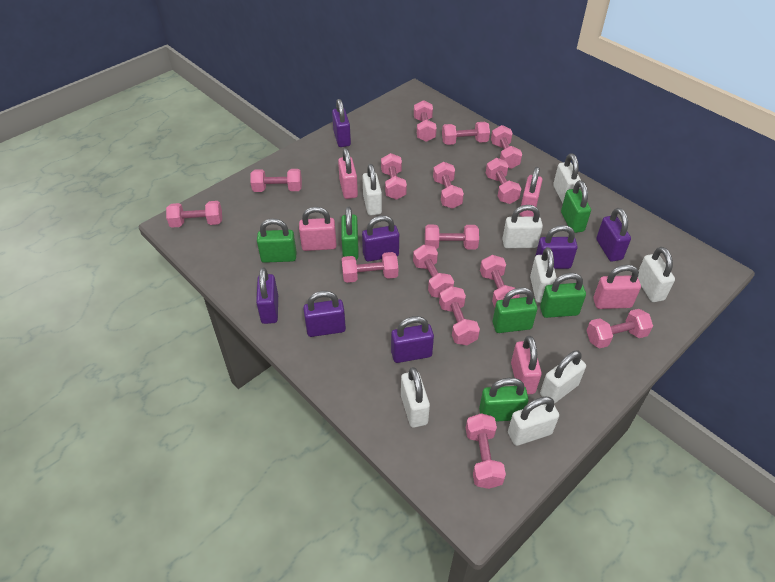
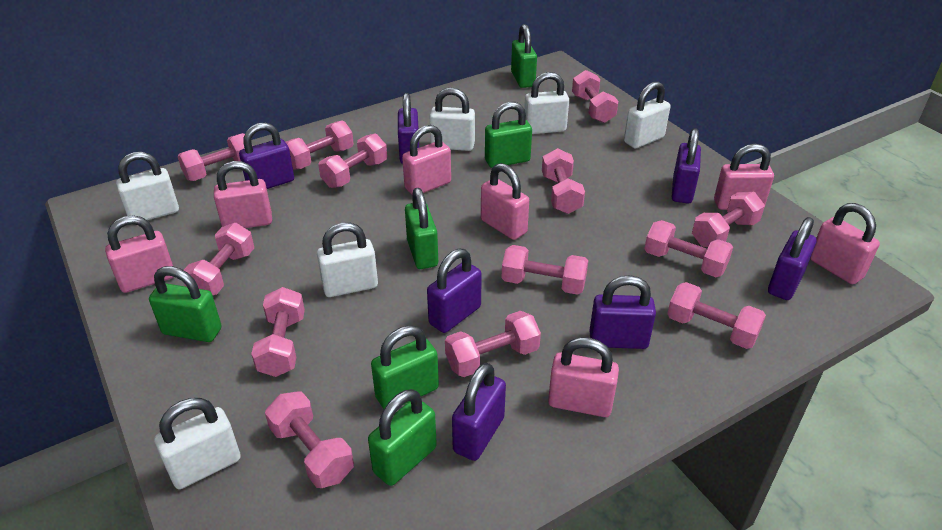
pink dumbbell: 15 -> 13
pink padlock: 5 -> 7
white padlock: 8 -> 6

